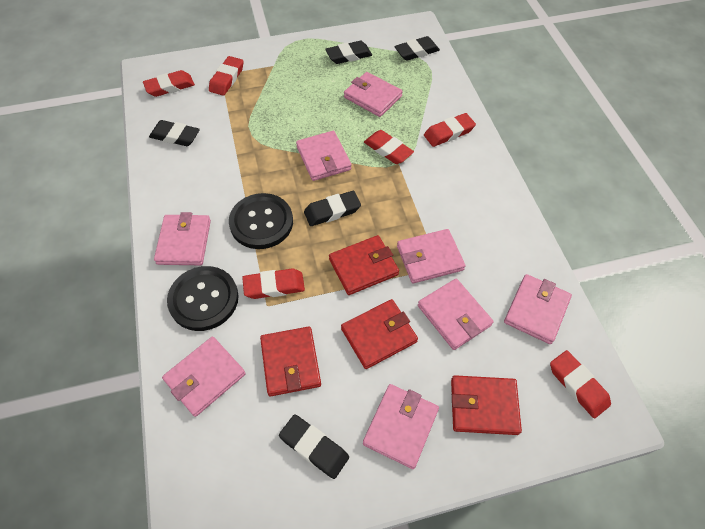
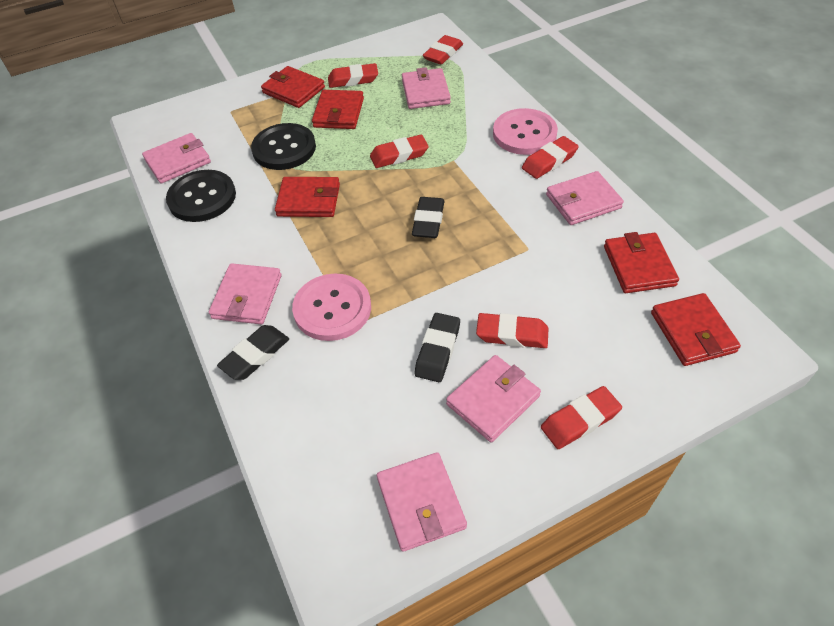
black eraser: 5 -> 3
pink button: 0 -> 2
pink wallet: 8 -> 6
red wallet: 4 -> 5

